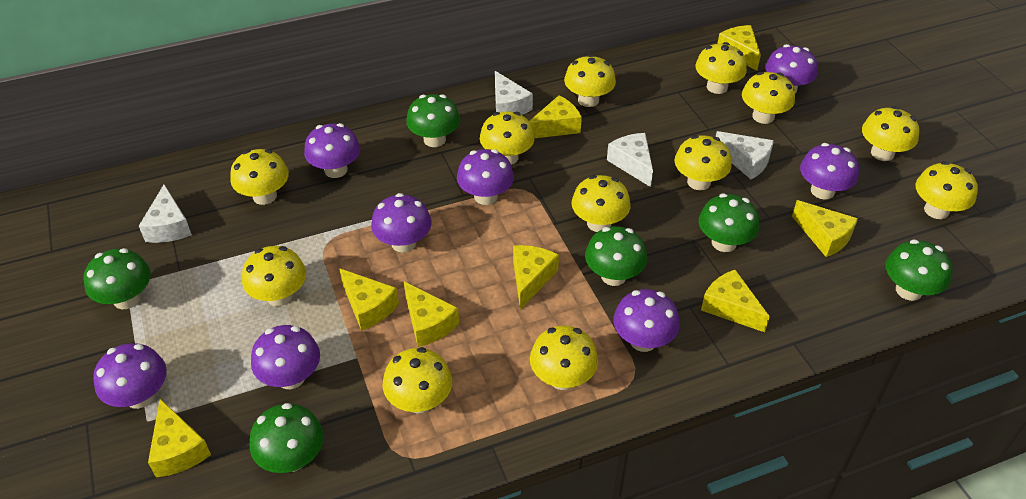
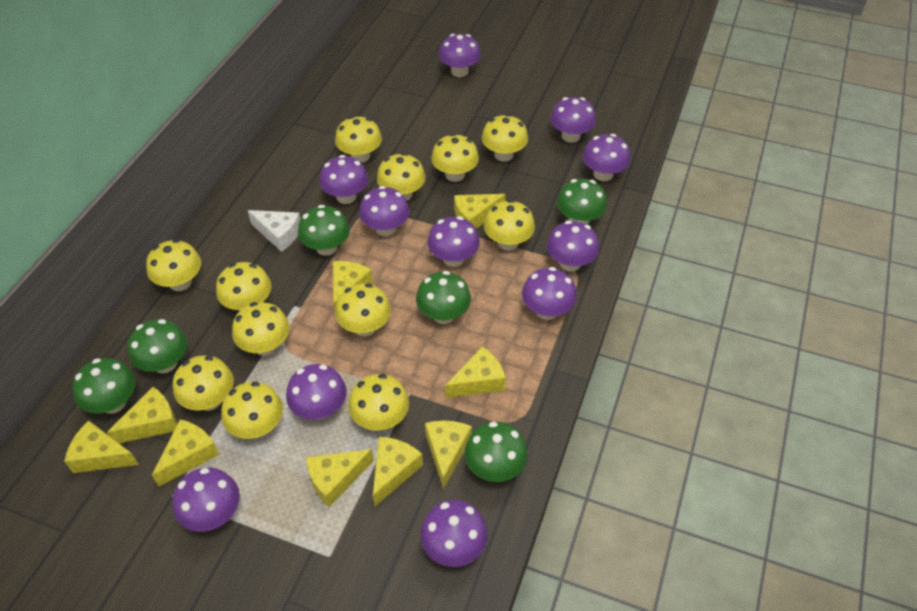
purple mushroom: 8 -> 11
white cheese: 4 -> 1
yellow cheese: 8 -> 9

